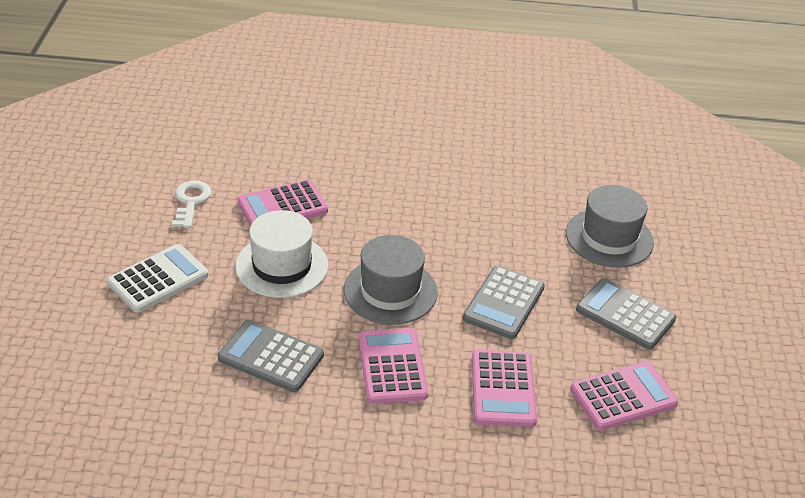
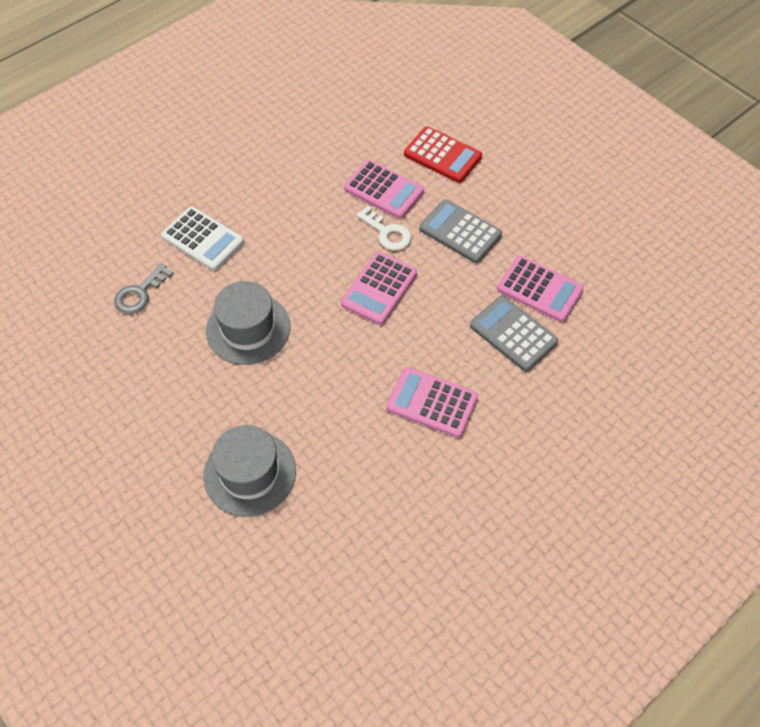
grey calculator: 3 -> 2
grey key: 0 -> 1
red calculator: 0 -> 1
white hat: 1 -> 0

